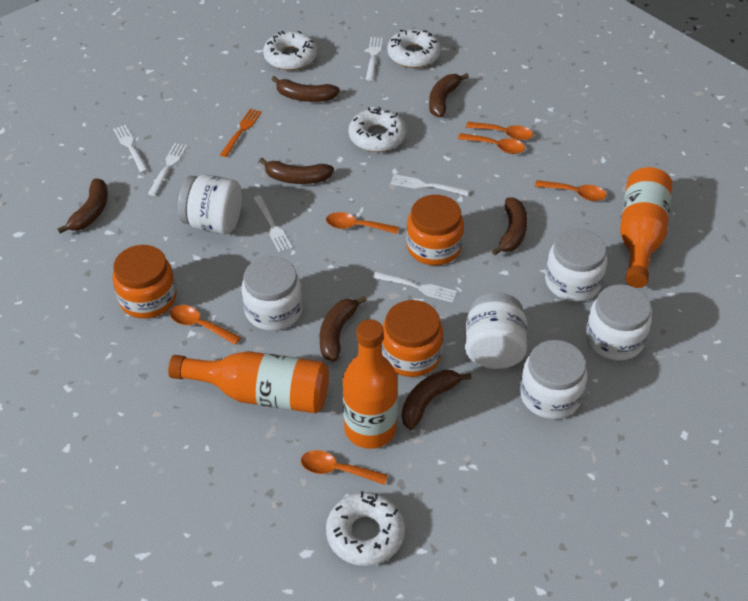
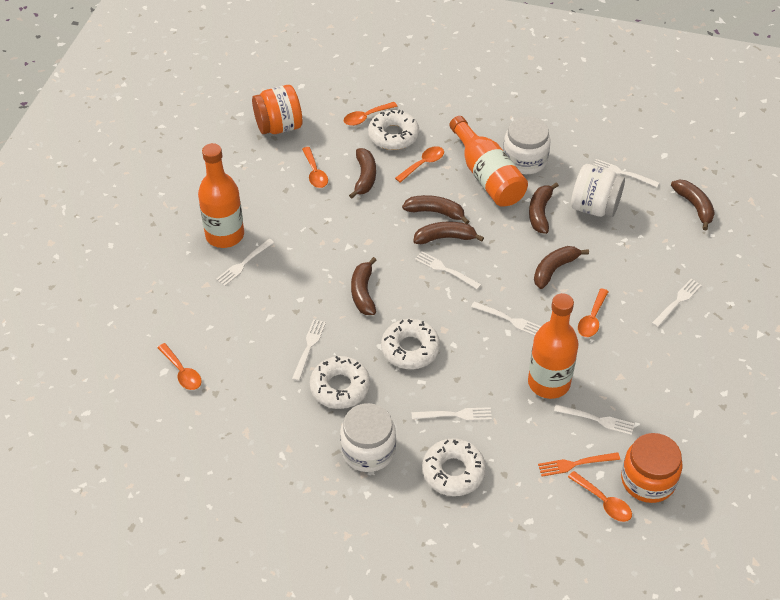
orange jar: 3 -> 2
white fork: 6 -> 8
white jar: 6 -> 3

